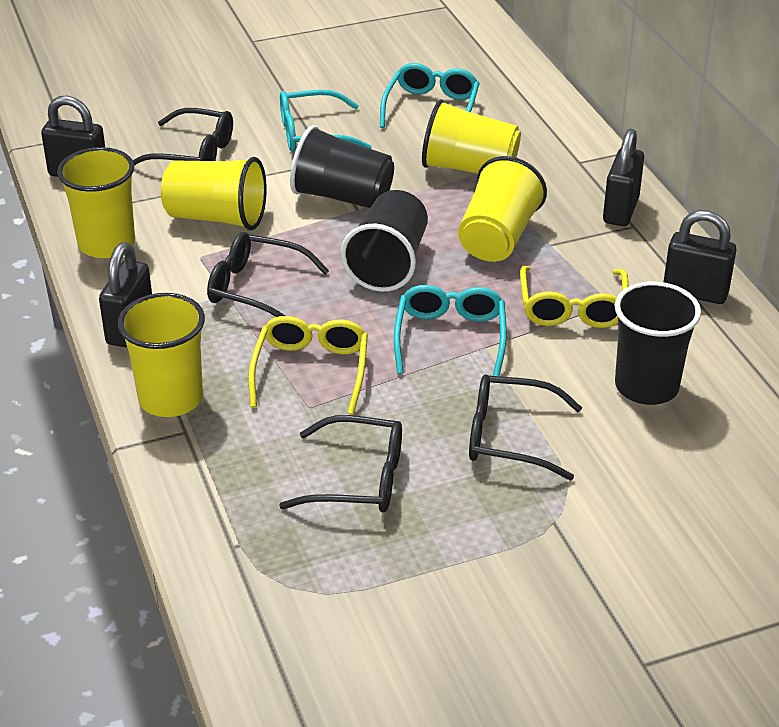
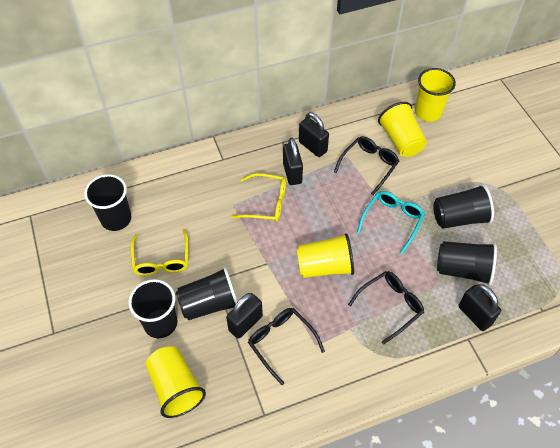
black cup: 3 -> 5
black glasses: 4 -> 3
turquoise glasses: 3 -> 1
yellow cup: 5 -> 4

